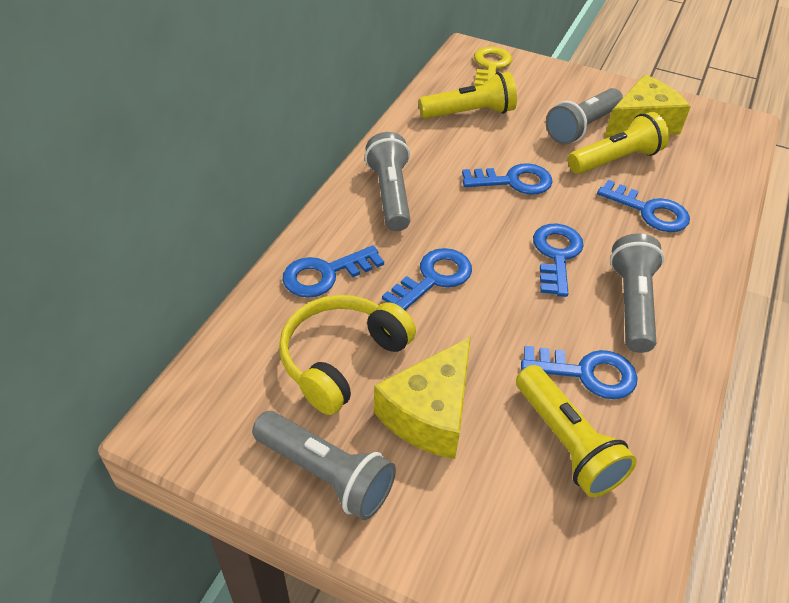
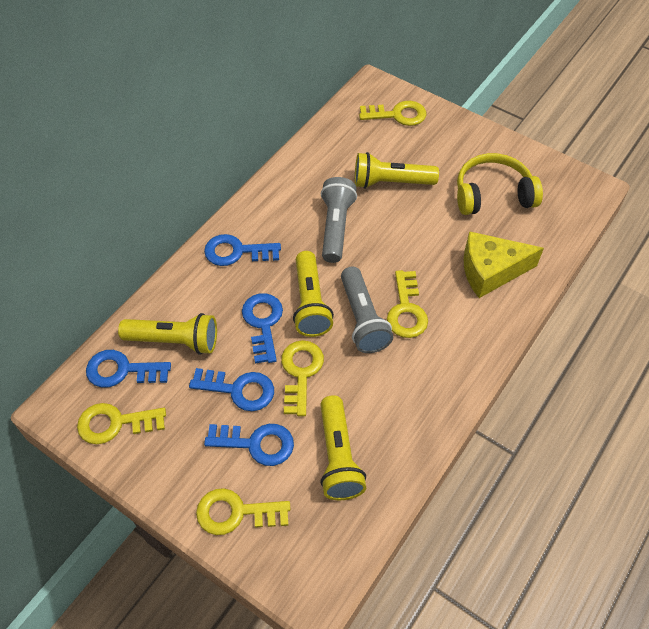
blue key: 6 -> 5
grey flashlight: 4 -> 2
yellow cheese: 2 -> 1
yellow flashlight: 3 -> 4
yellow key: 1 -> 5

